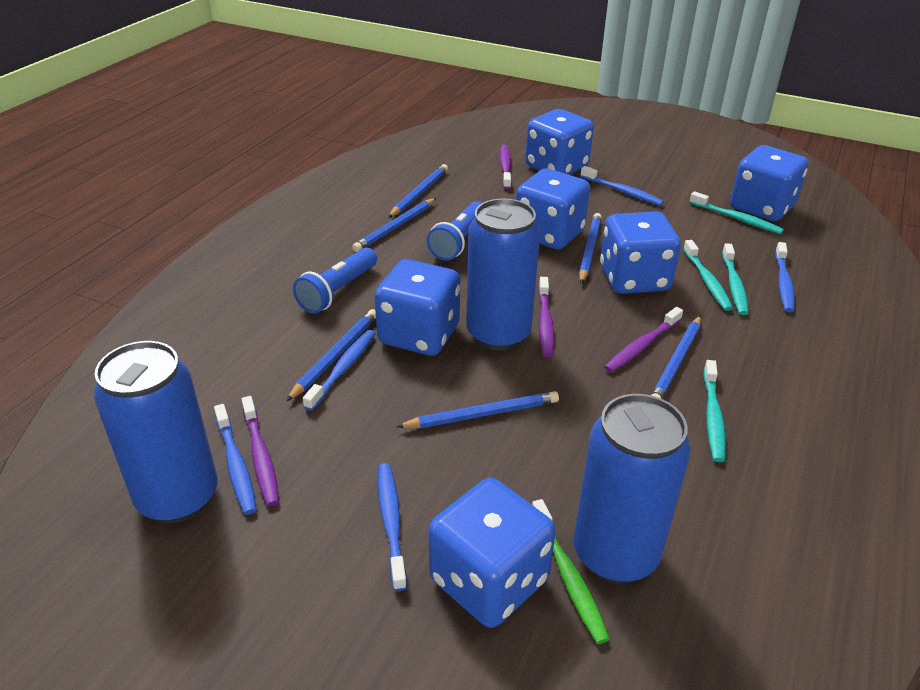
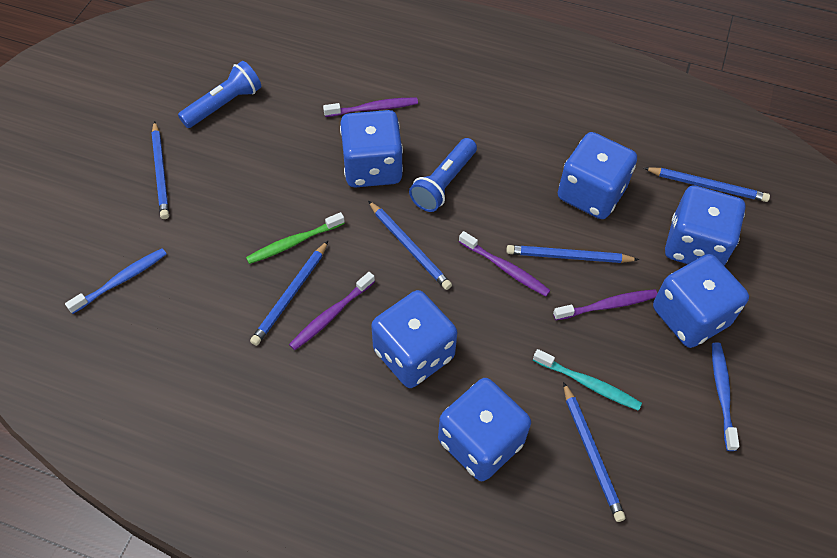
blue can: 3 -> 0
blue toothbrush: 5 -> 2
turquoise toothbrush: 4 -> 1

